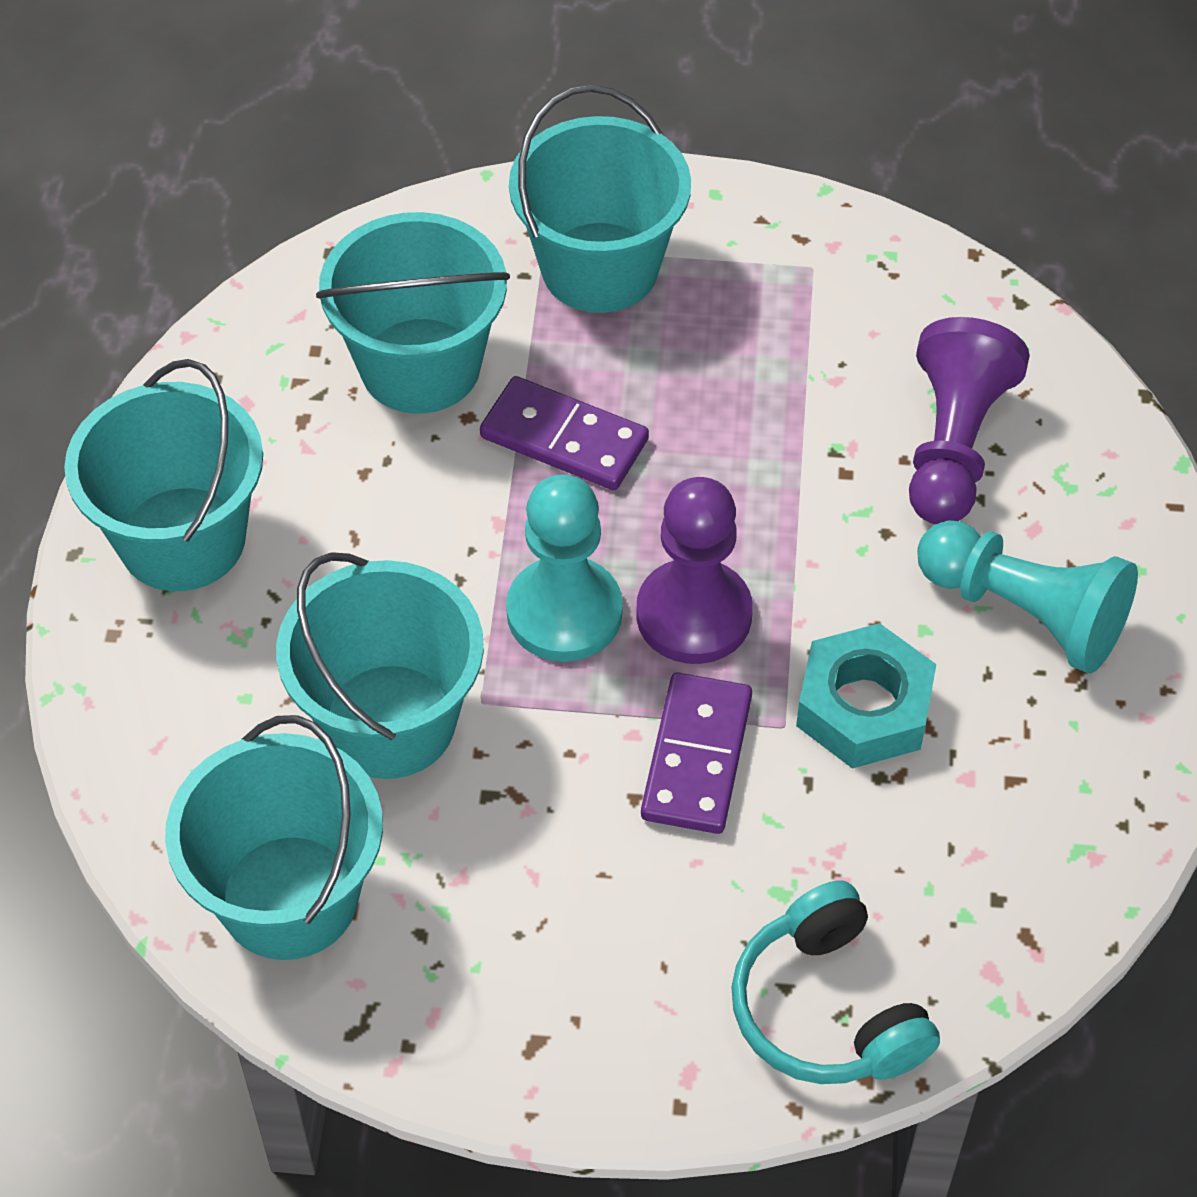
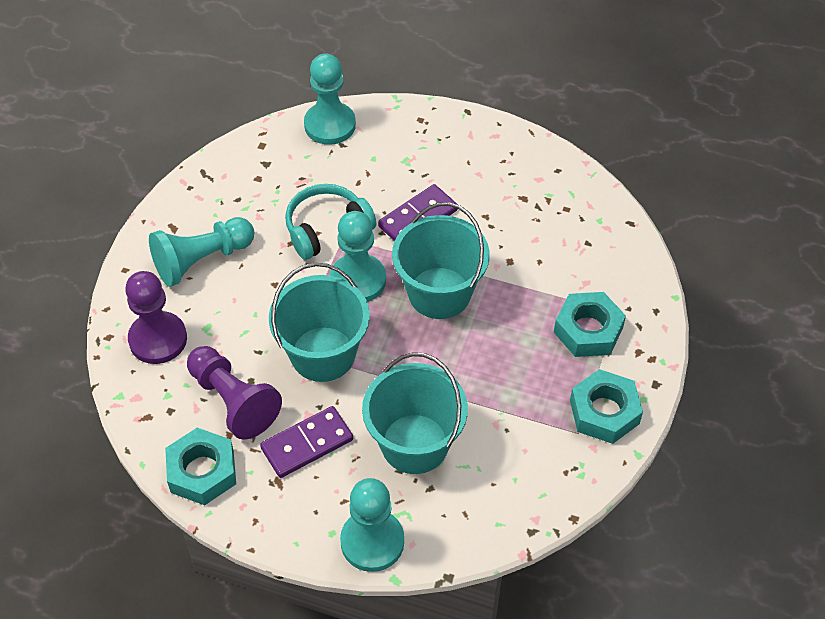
turquoise bucket: 5 -> 3
turquoise nut: 1 -> 3
turquoise pawn: 2 -> 4

